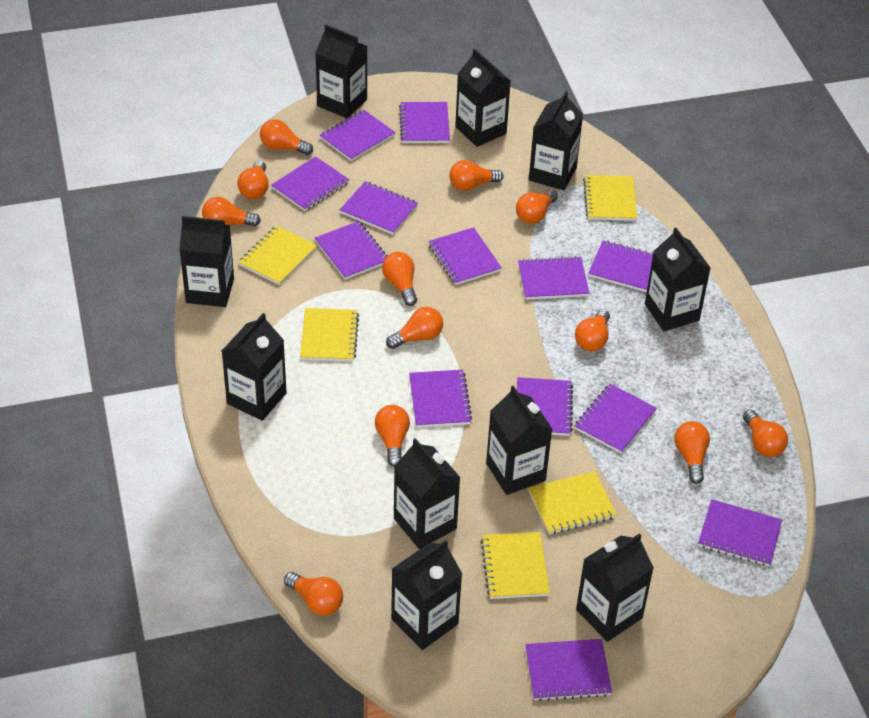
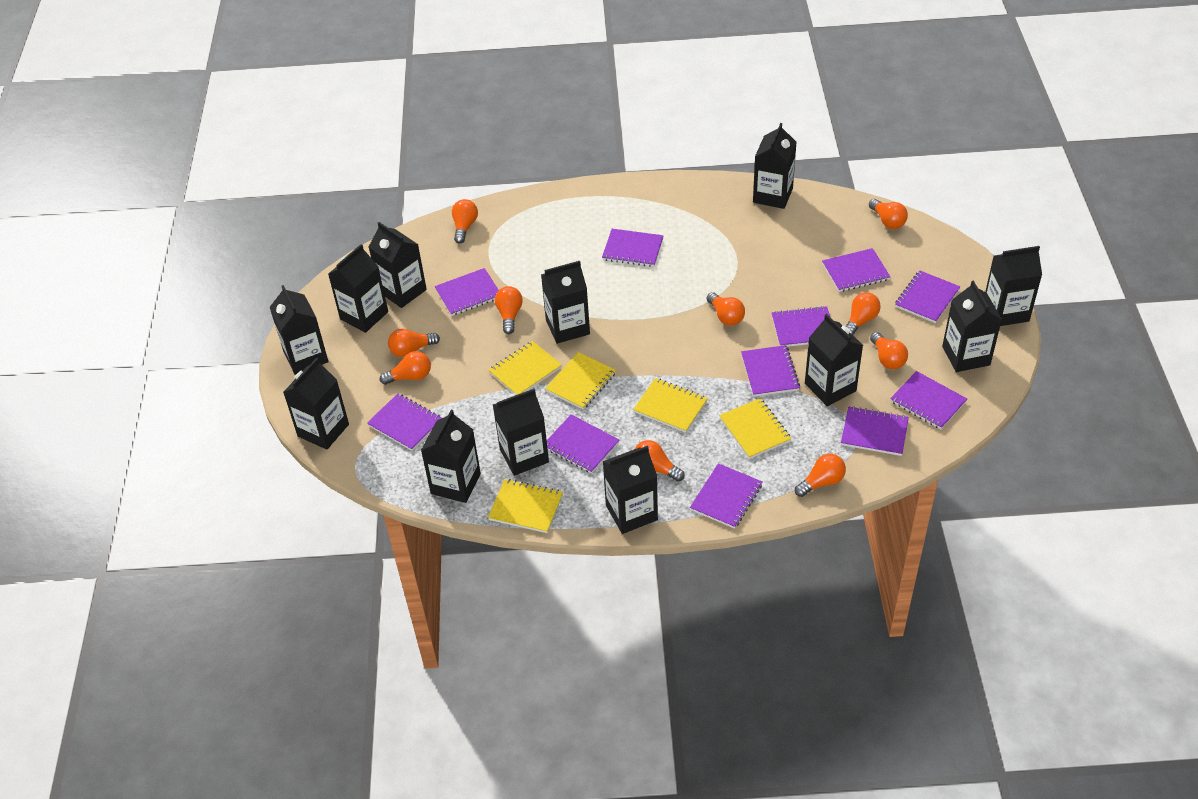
black carton: 10 -> 12
orange light bulb: 12 -> 10
purple notebook: 13 -> 11

